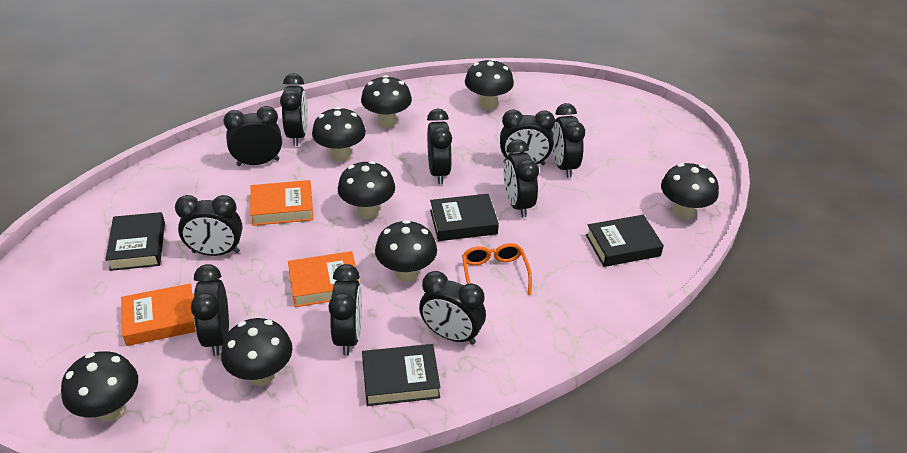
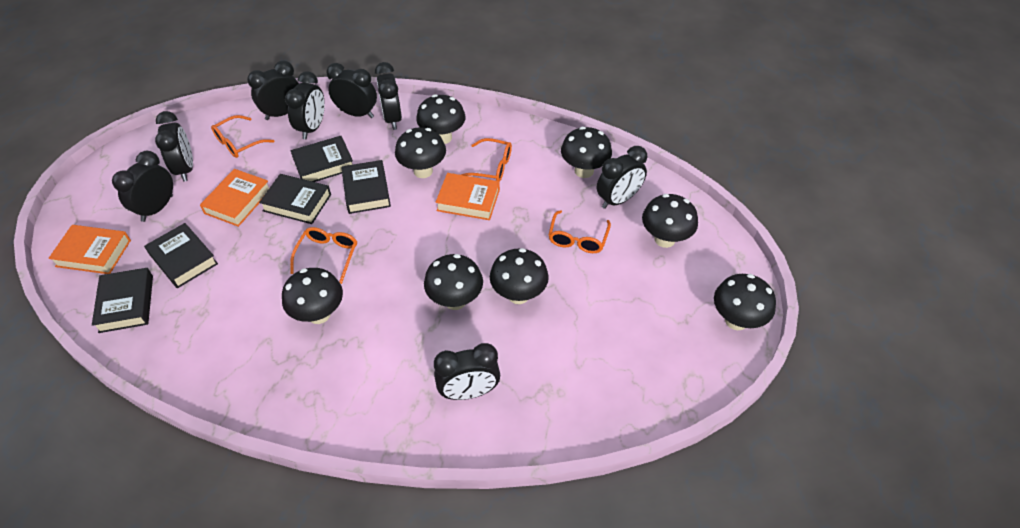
black book: 4 -> 5
black clock: 10 -> 8
orange glasses: 1 -> 4

